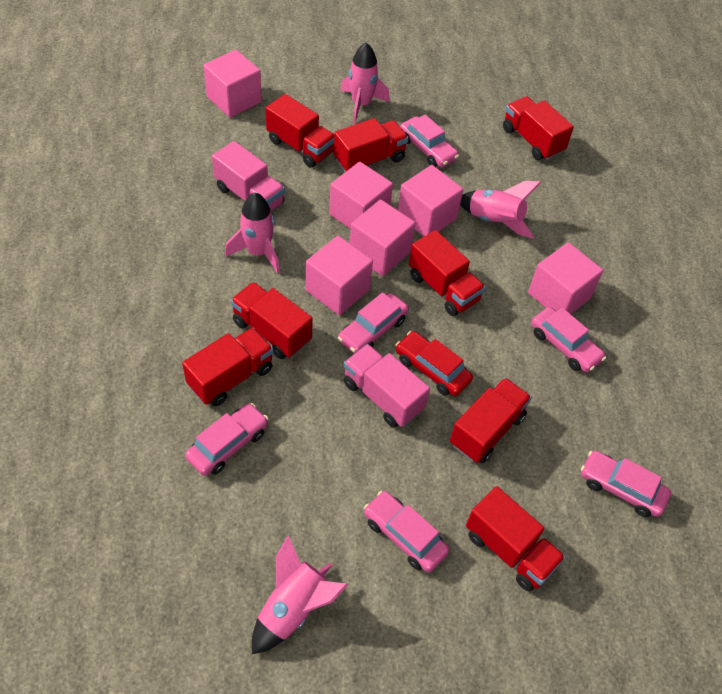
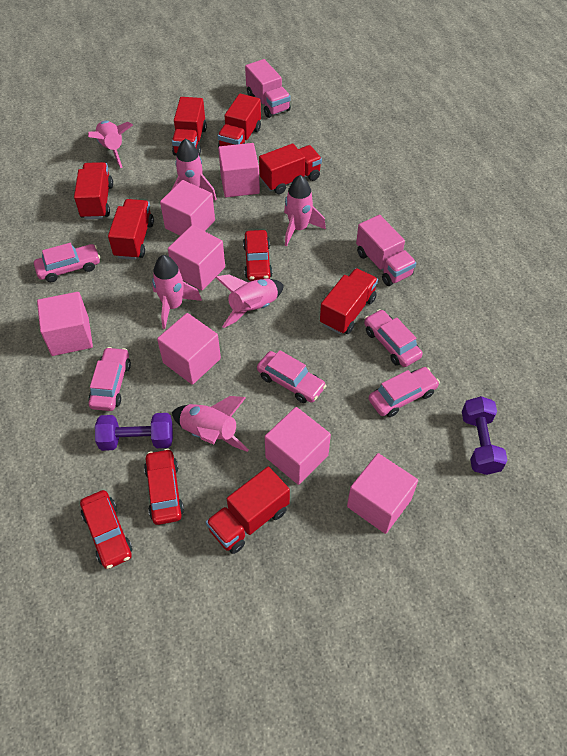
pink car: 6 -> 5
pink cube: 6 -> 7
pink rocket: 4 -> 6
purple dumbbell: 0 -> 2
red car: 1 -> 3
red truck: 8 -> 7

